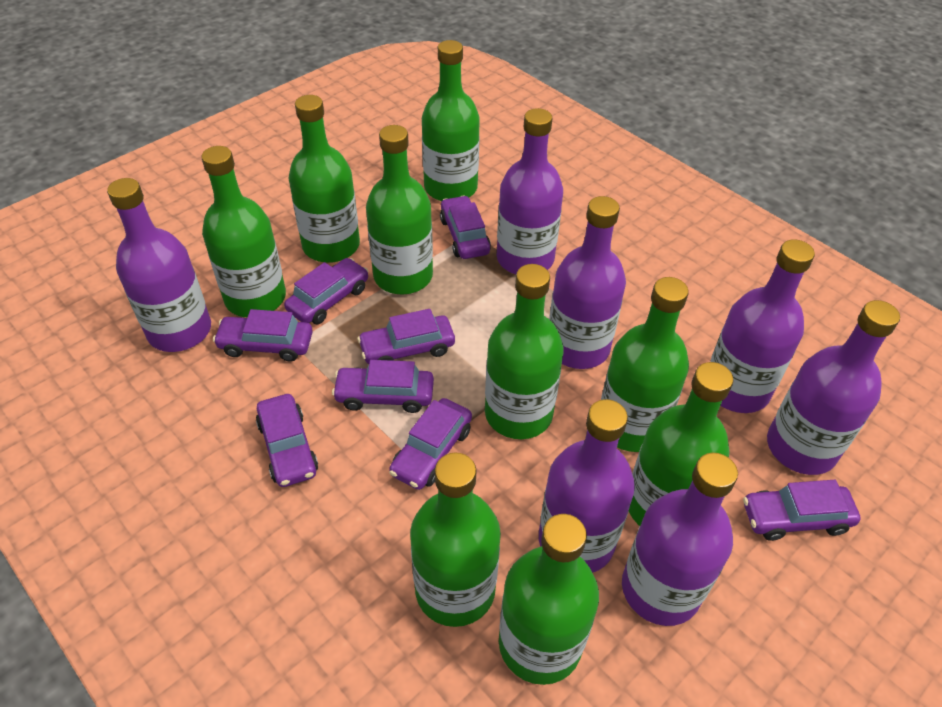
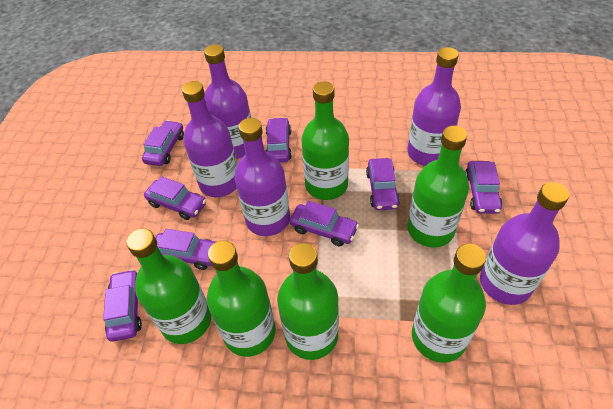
green bottle: 9 -> 6
purple bottle: 7 -> 5

